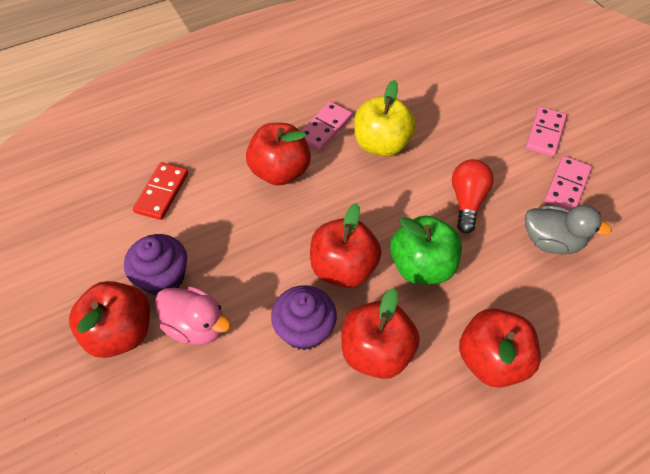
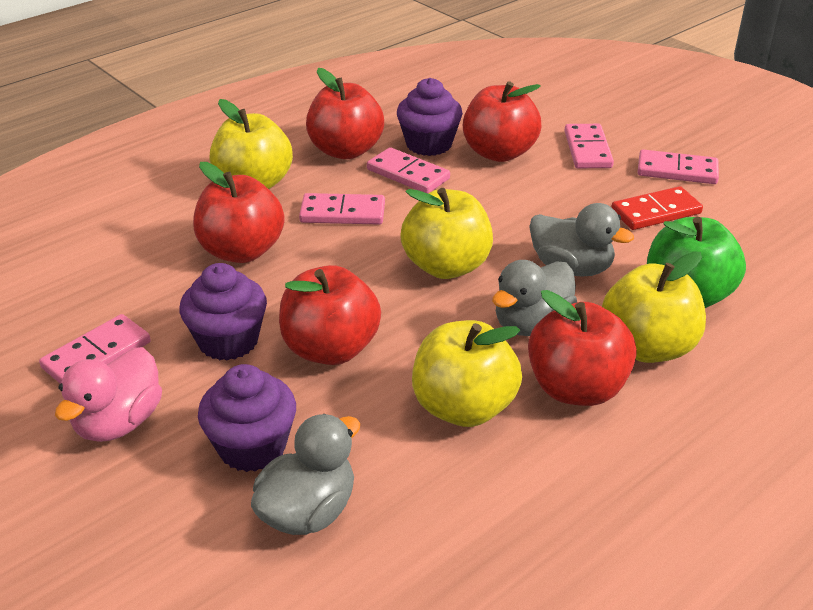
grey duck: 1 -> 3
pink domino: 3 -> 5
purple cupcake: 2 -> 3
red light bulb: 1 -> 0
yellow apple: 1 -> 4

